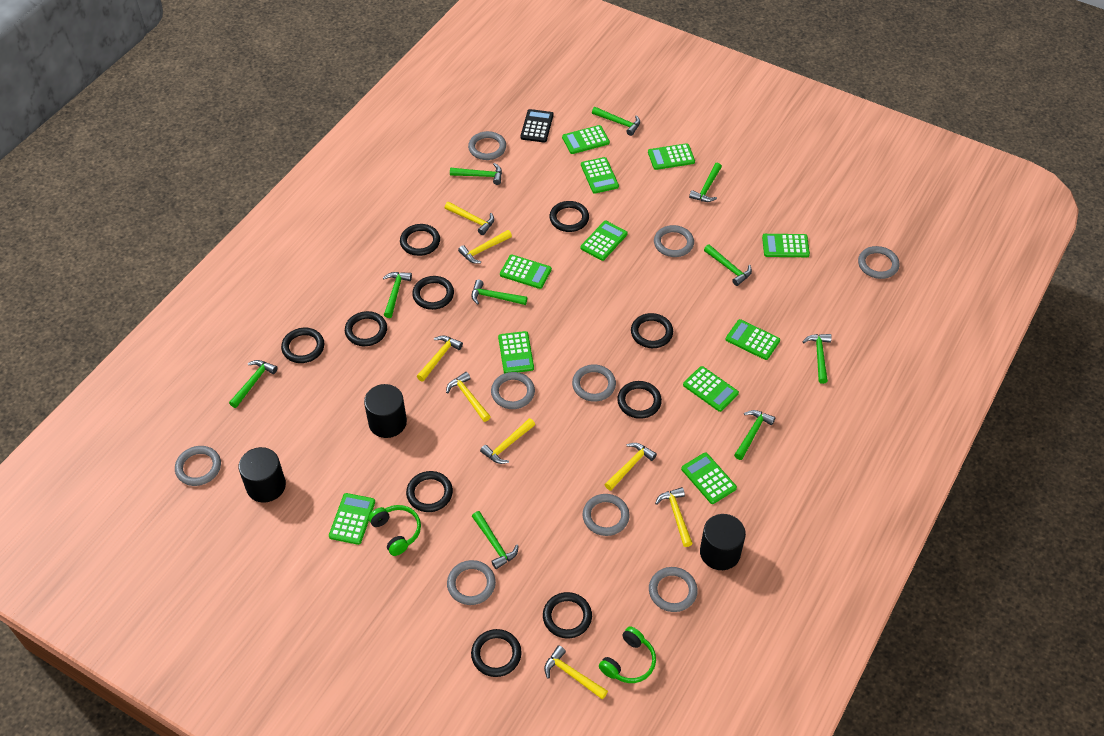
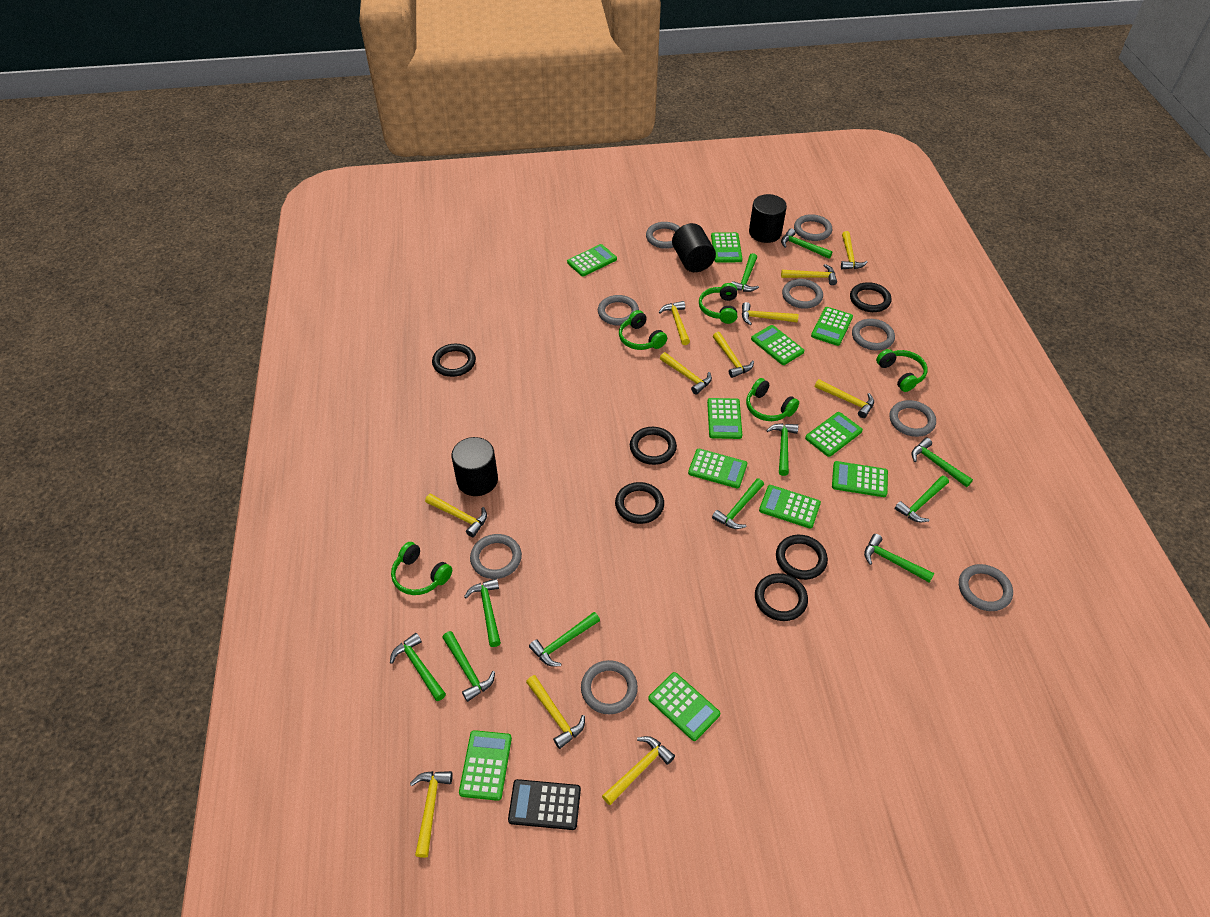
black ring: 10 -> 6
green hammer: 10 -> 11
green headphones: 2 -> 5
yellow hammer: 8 -> 11

